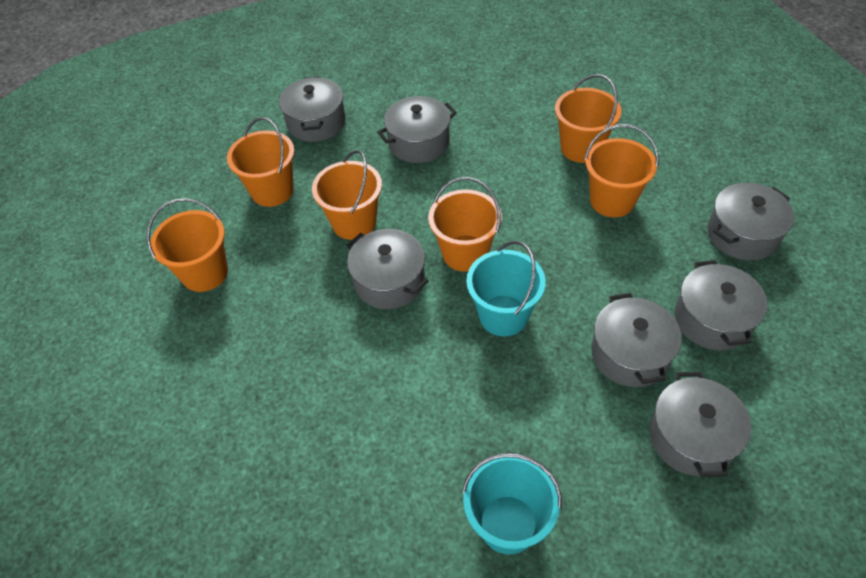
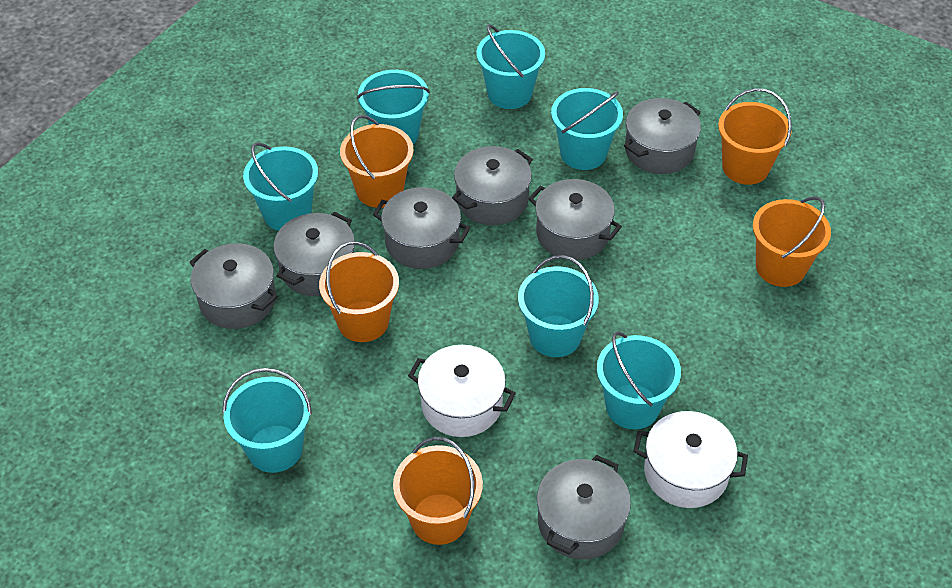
orange bucket: 6 -> 5
turquoise bucket: 2 -> 7
white pot: 0 -> 2

